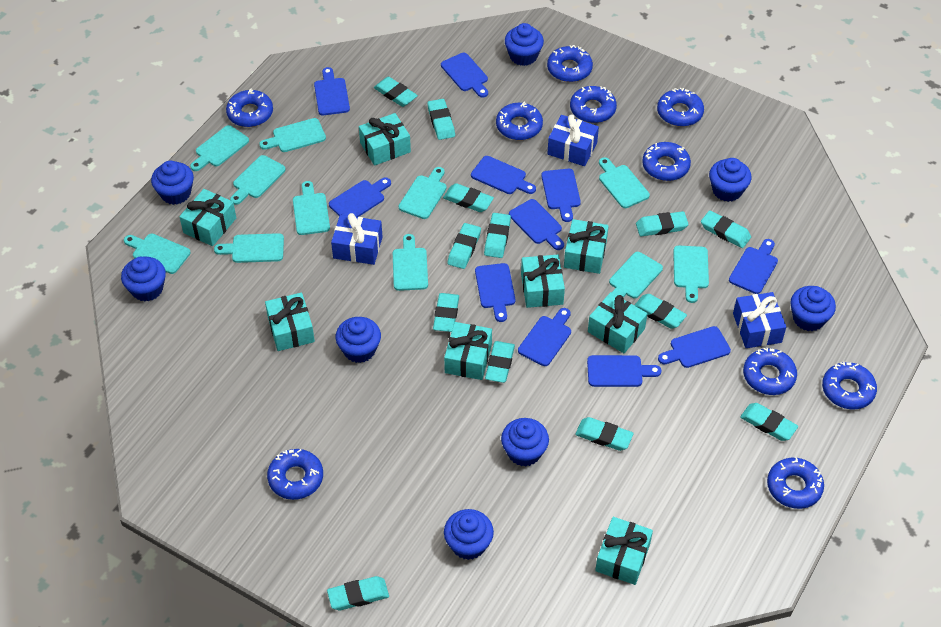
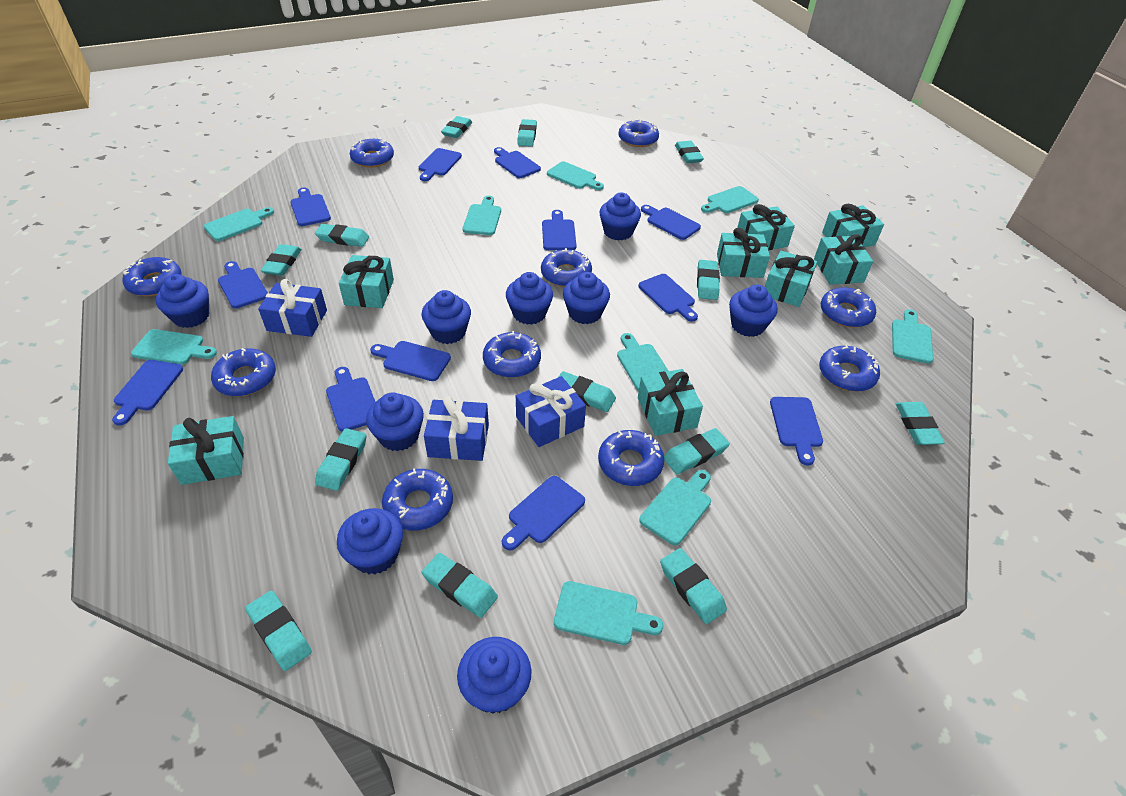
blue cupcake: 8 -> 9
blue cutting board: 11 -> 12
turquoise cutting board: 11 -> 9

